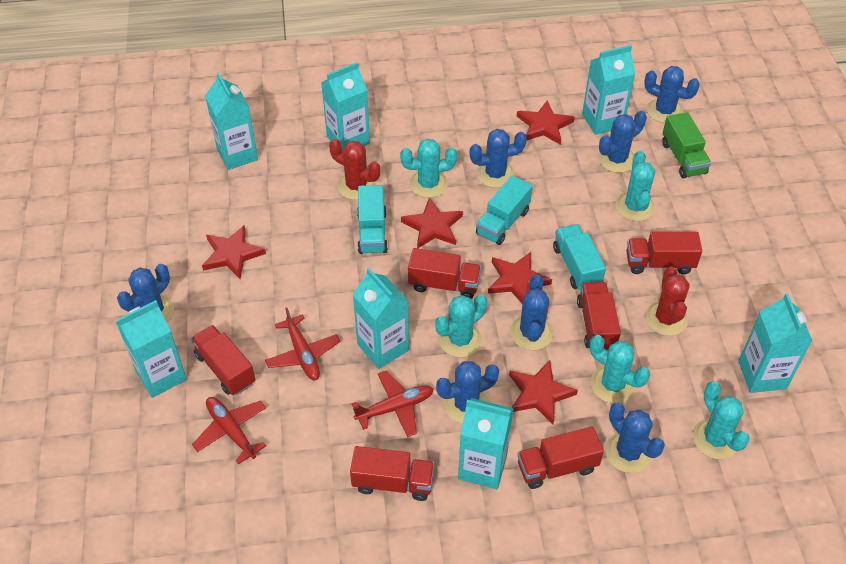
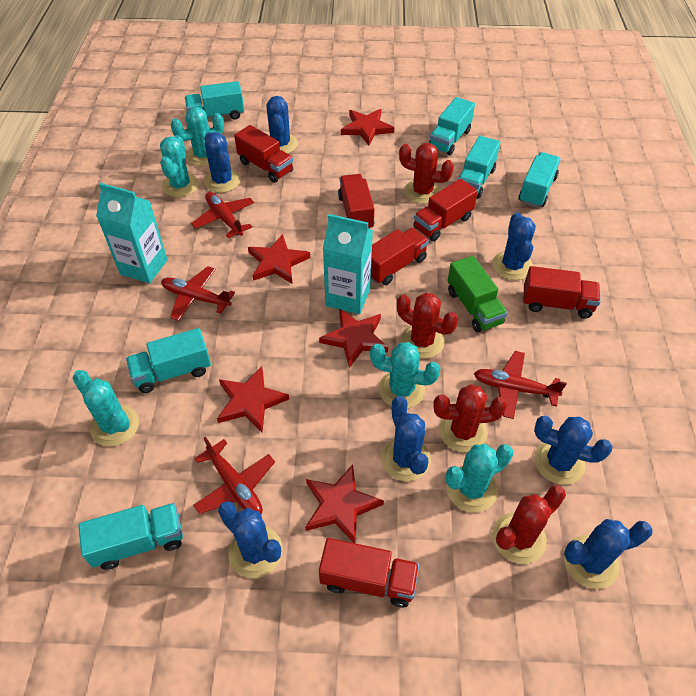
red cactus: 2 -> 4
red plane: 3 -> 4
turquoise carton: 7 -> 2
turquoise truck: 3 -> 6

